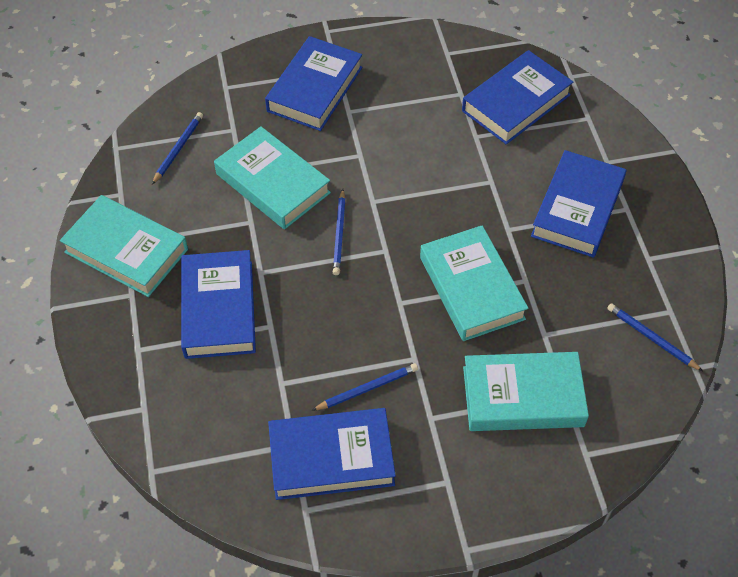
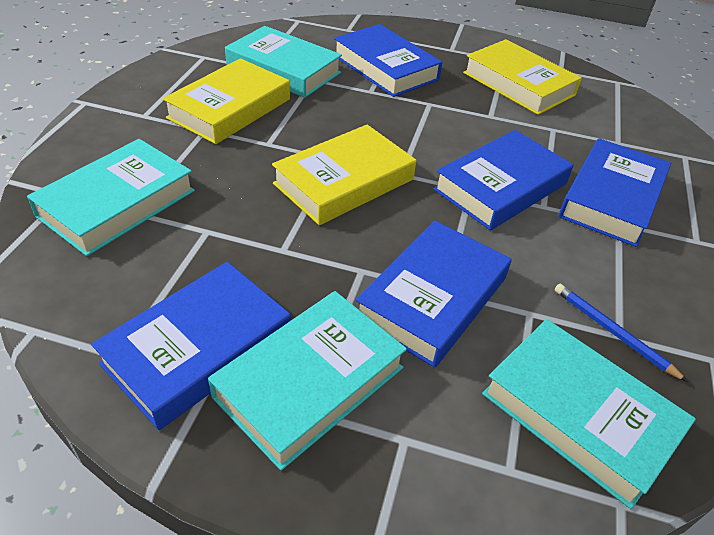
blue pencil: 4 -> 1
yellow book: 0 -> 3

